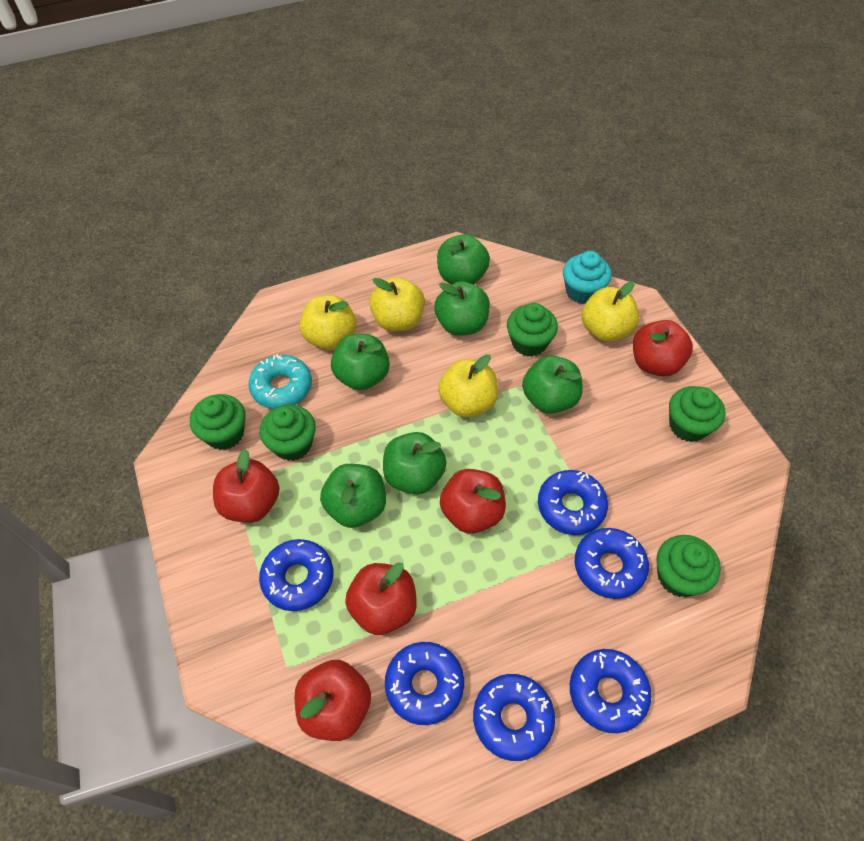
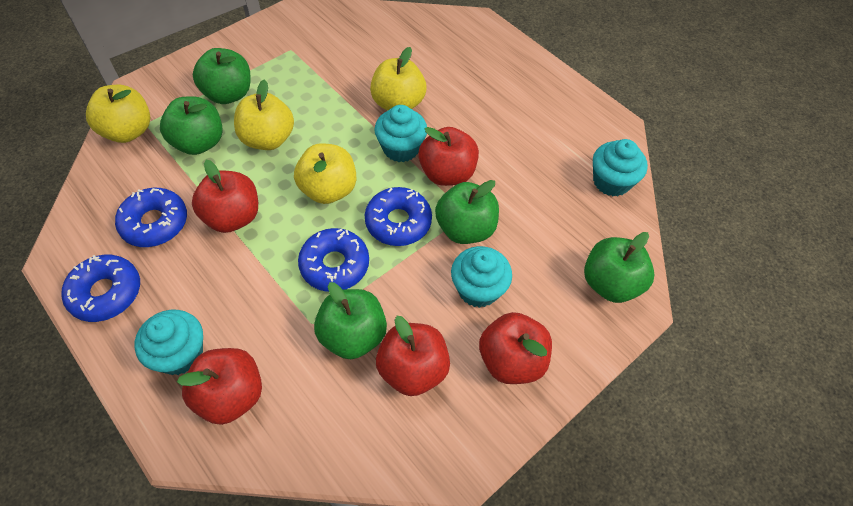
blue donut: 6 -> 4
green apple: 6 -> 5
green cupcake: 5 -> 0
turquoise cupcake: 1 -> 4
turquoise donut: 1 -> 0

